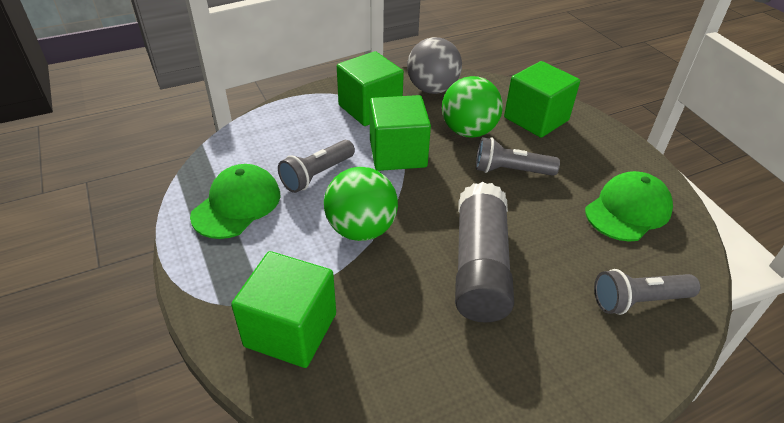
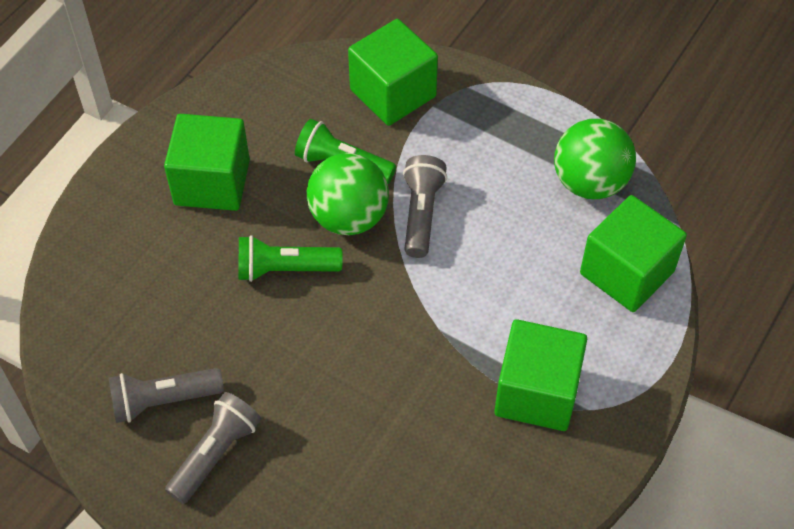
green cap: 2 -> 0
green flashlight: 0 -> 2
grey ball: 1 -> 0
grey glue stick: 1 -> 0

